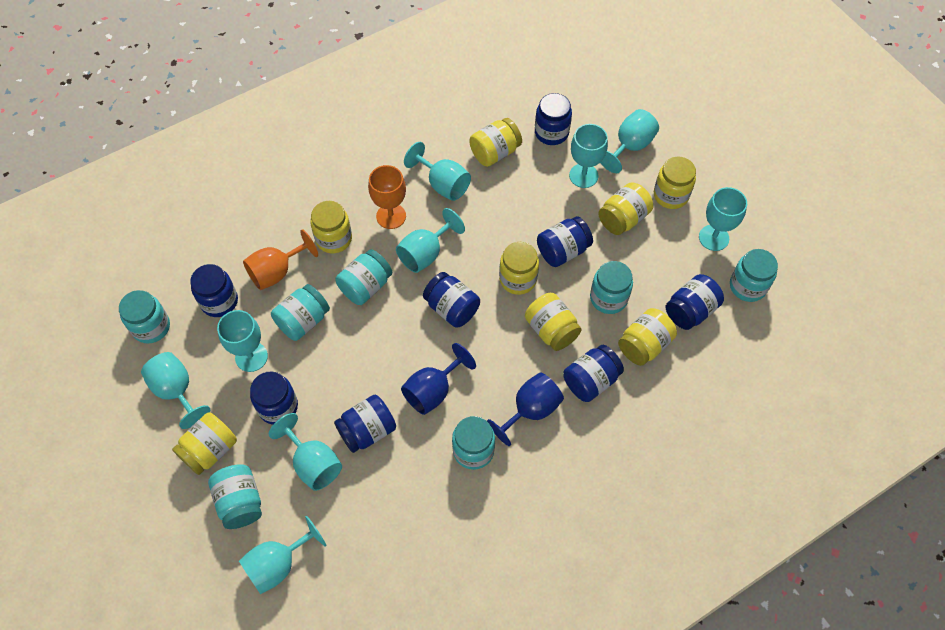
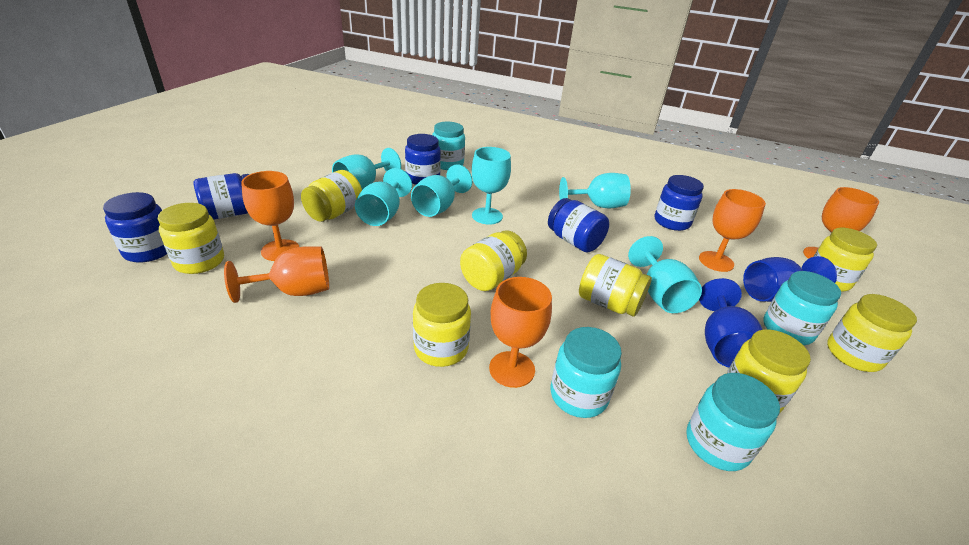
blue jar: 8 -> 5
orange goblet: 2 -> 5
turquoise goblet: 9 -> 6
turquoise jar: 7 -> 4

